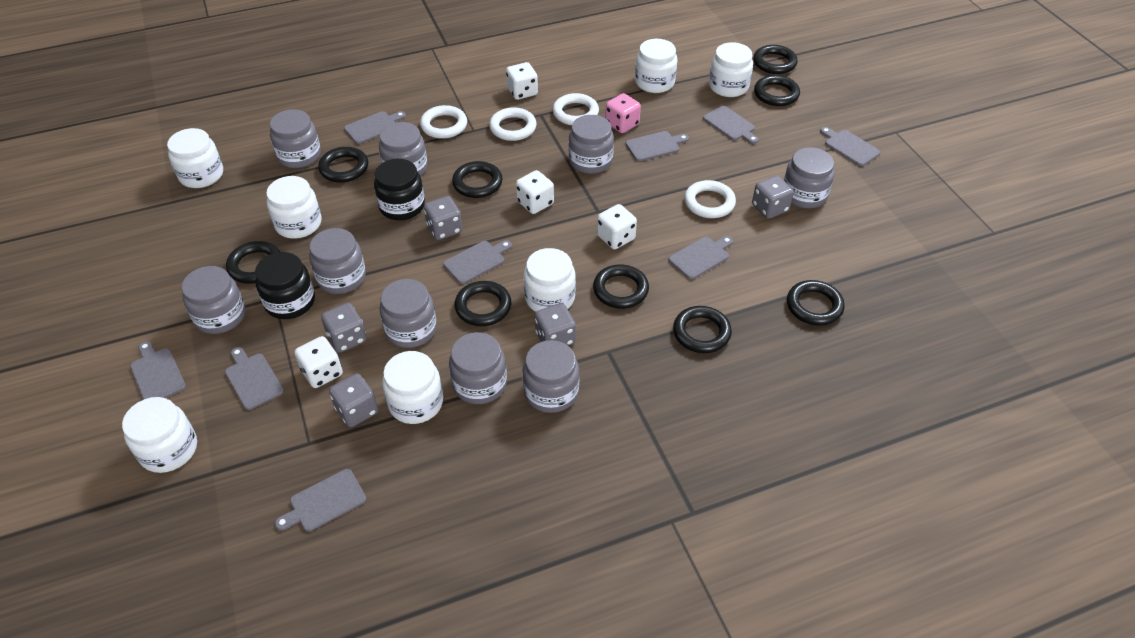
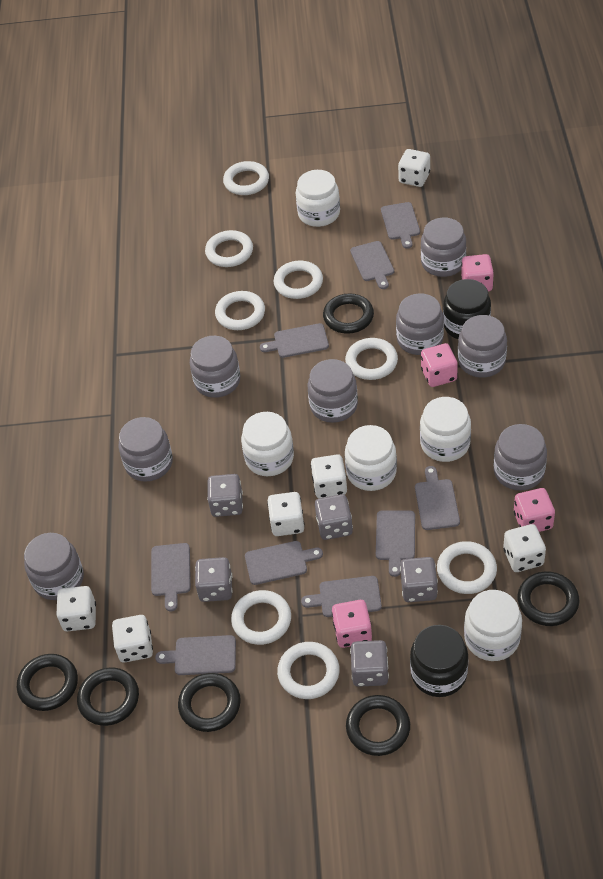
black ring: 9 -> 6
grey jar: 9 -> 8
pink dice: 1 -> 4
white dice: 4 -> 6
white jar: 7 -> 5
white ring: 4 -> 8

